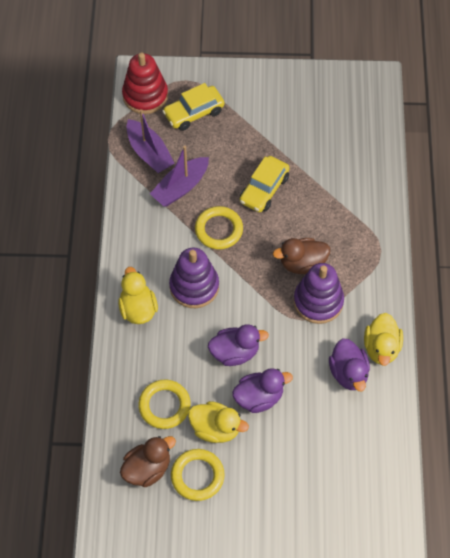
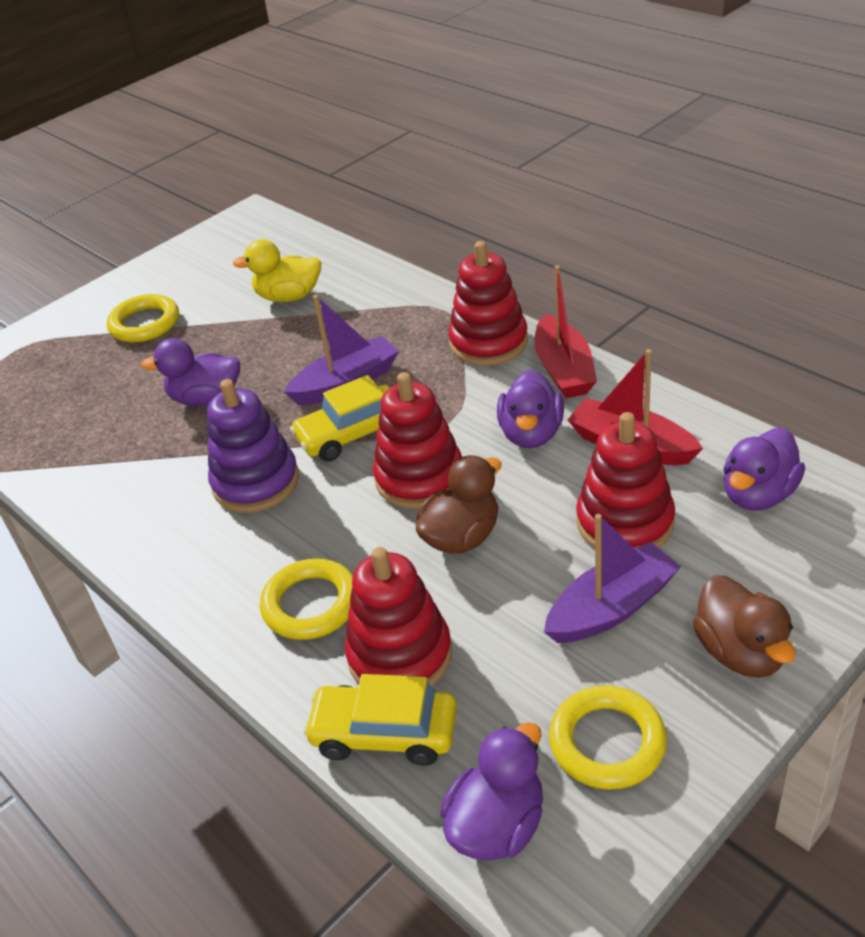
purple duck: 3 -> 4
purple stacking toy: 2 -> 1
red boat: 0 -> 2
red stacking toy: 1 -> 4
yellow duck: 3 -> 1

